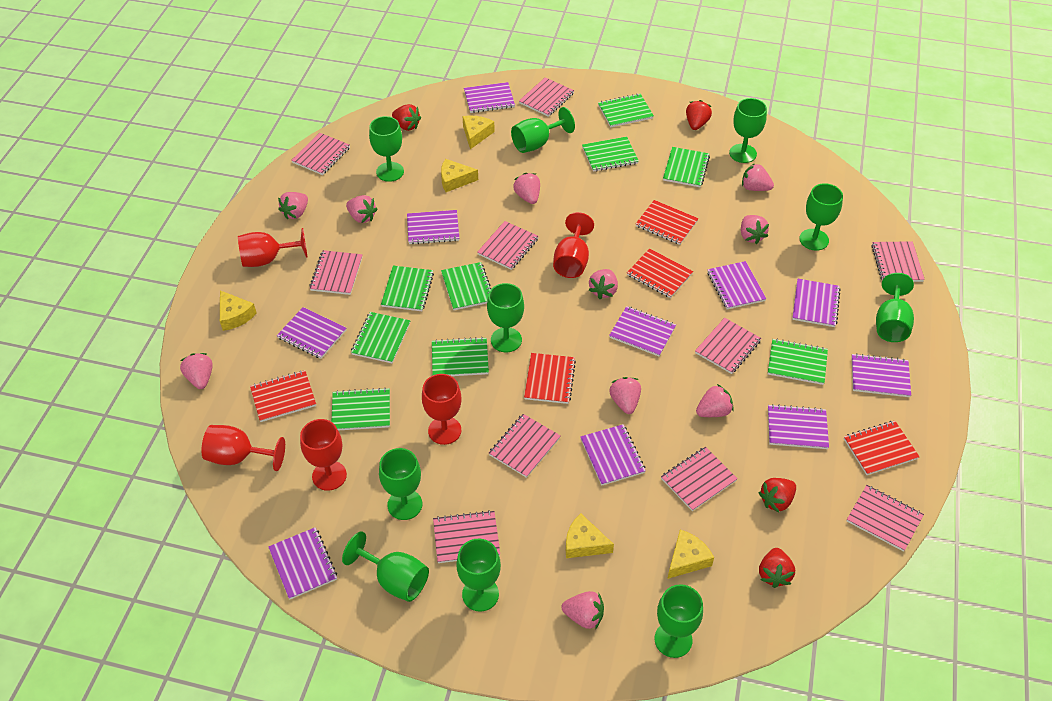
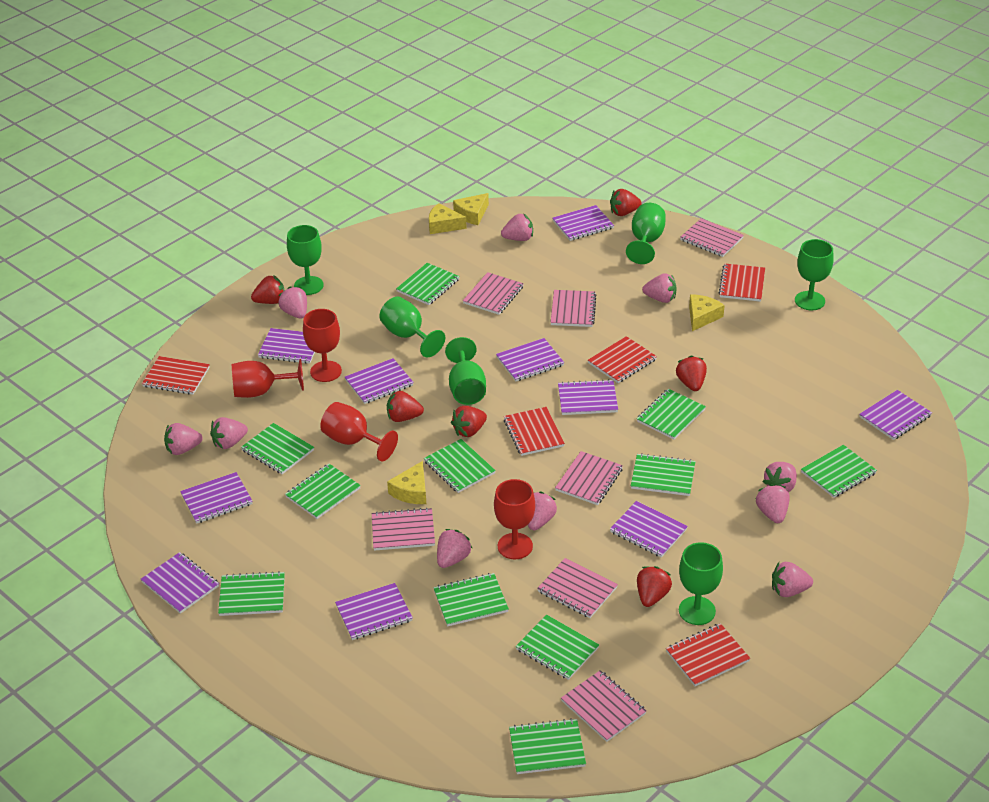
green goblet: 10 -> 6
green notebook: 9 -> 11
pink notebook: 10 -> 7
red goblet: 5 -> 4
red strawberry: 4 -> 6
yellow cheese: 5 -> 4

